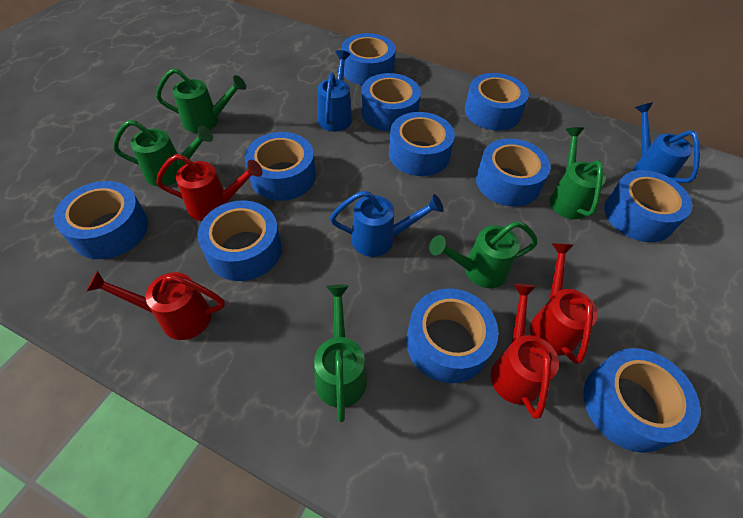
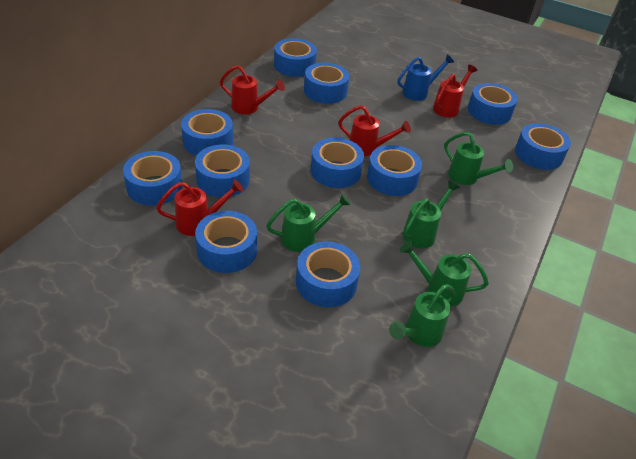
blue watering can: 3 -> 1

